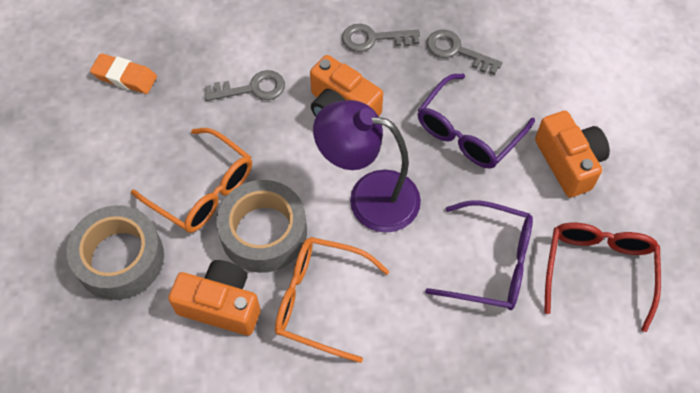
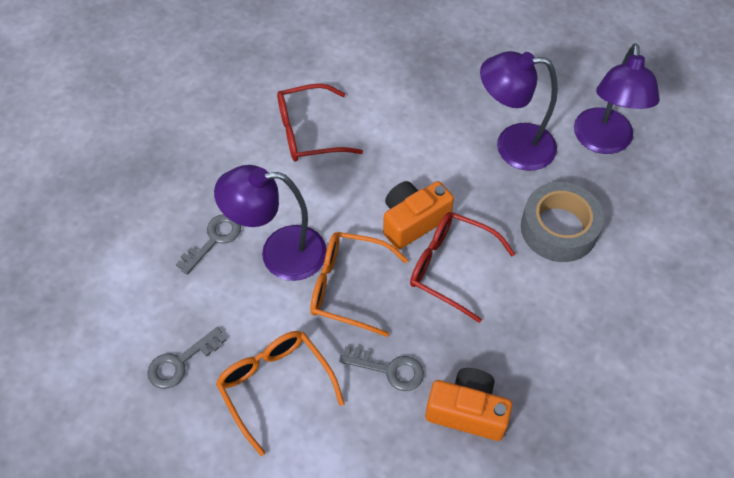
grey tape: 2 -> 1
orange camera: 3 -> 2
orange eraser: 1 -> 0
purple glasses: 2 -> 0
purple lamp: 1 -> 3
red glasses: 1 -> 2

